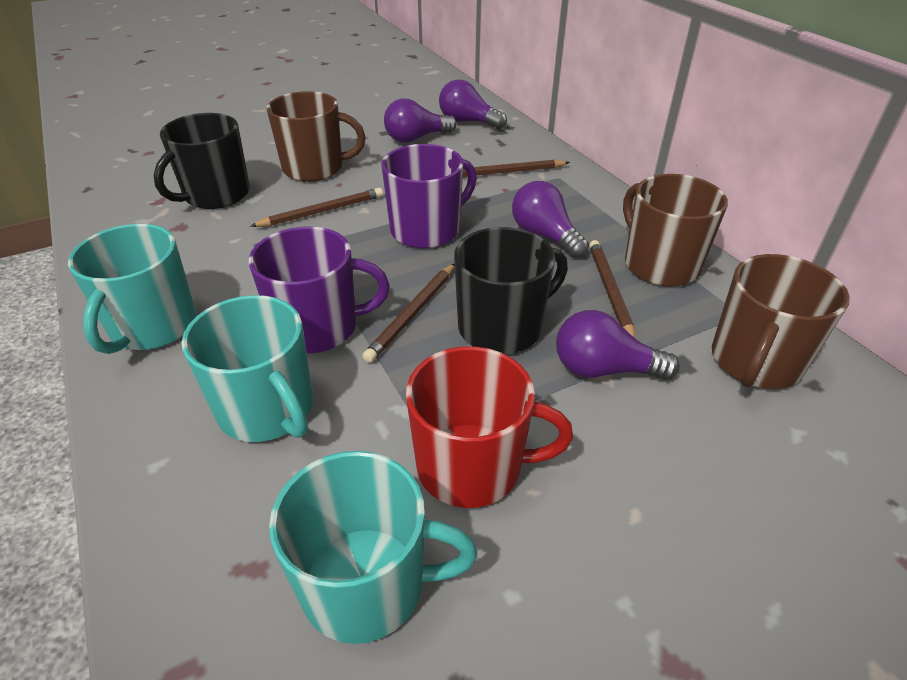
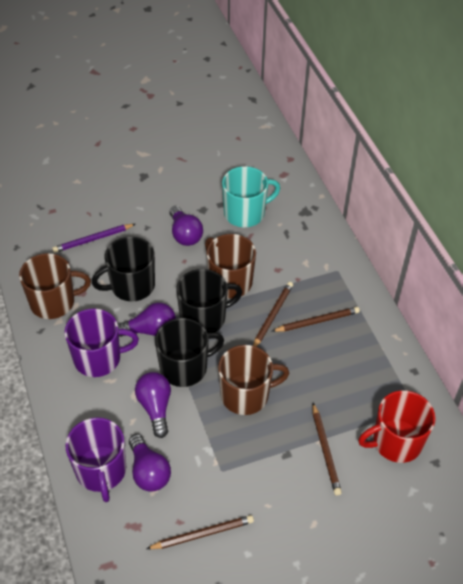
black mug: 2 -> 3
purple pencil: 0 -> 1
turquoise mug: 3 -> 1

